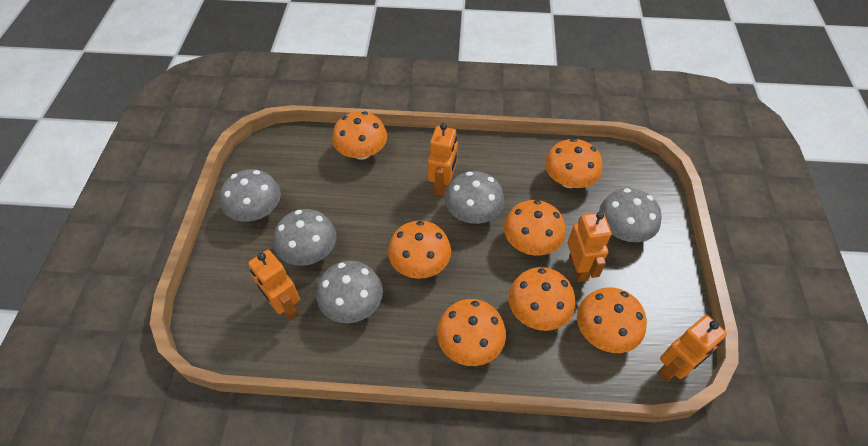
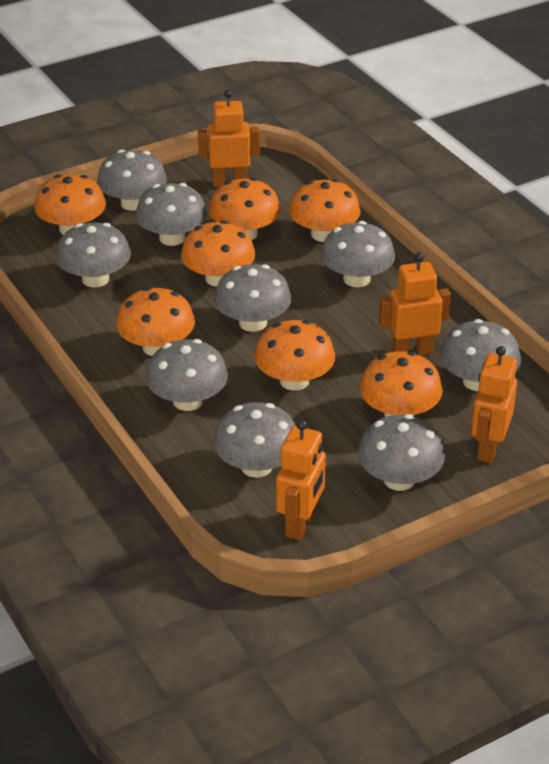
grey mushroom: 5 -> 9

